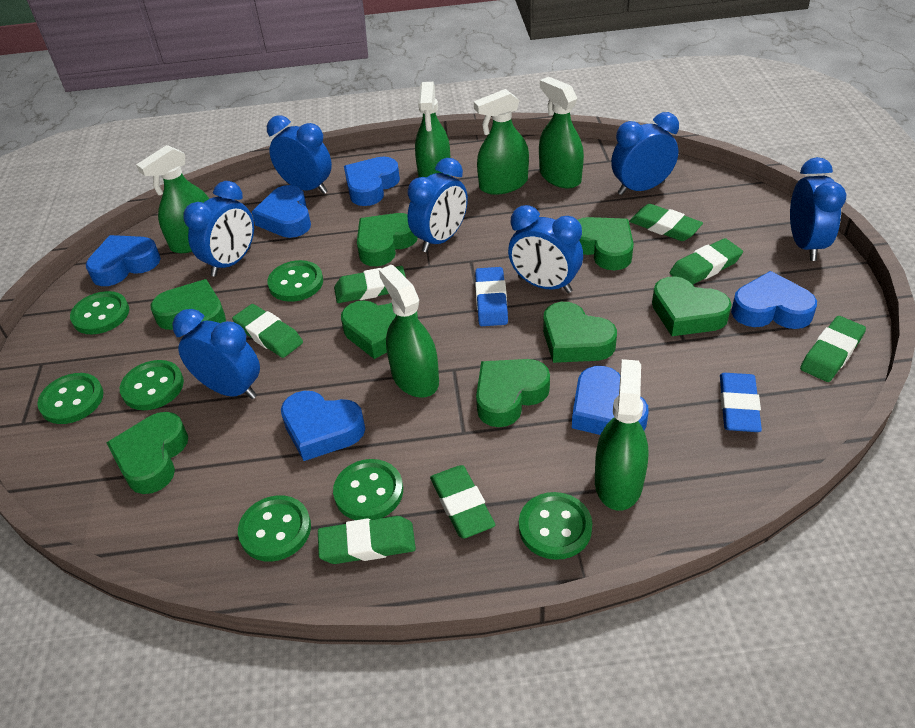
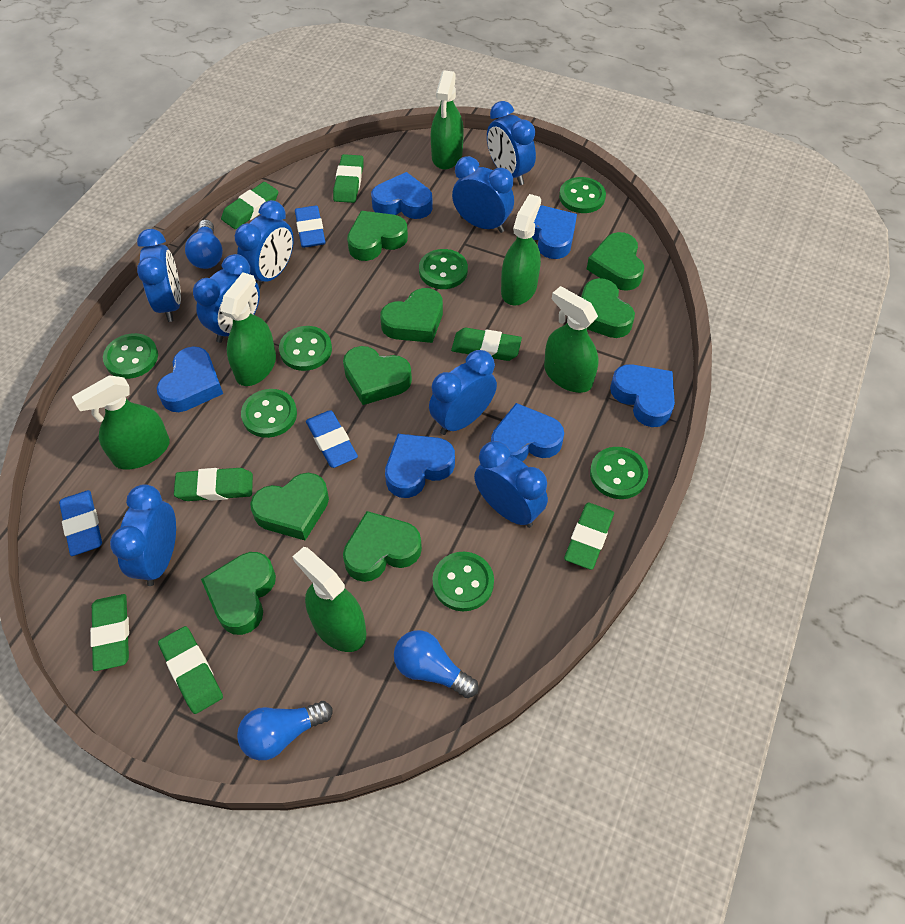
blue clock: 7 -> 8
blue eraser: 2 -> 3
blue light bulb: 0 -> 3

